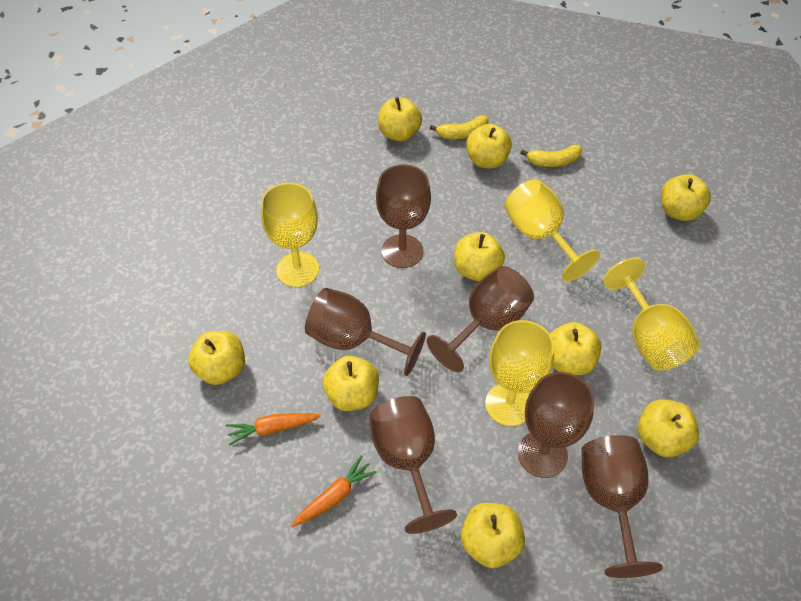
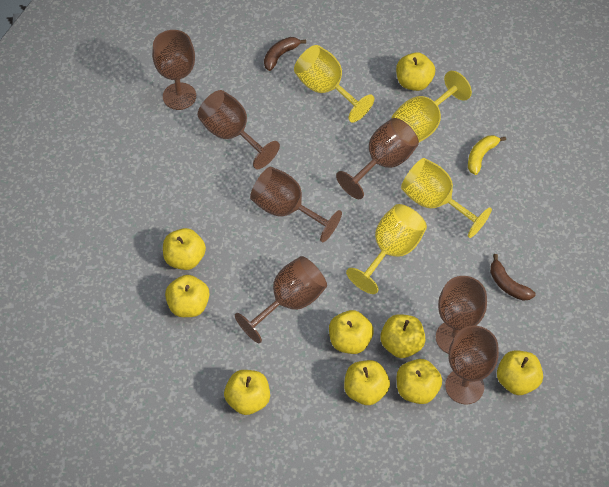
brown banana: 0 -> 2
brown goblet: 6 -> 7
orange carrot: 2 -> 0
yellow banana: 2 -> 1

